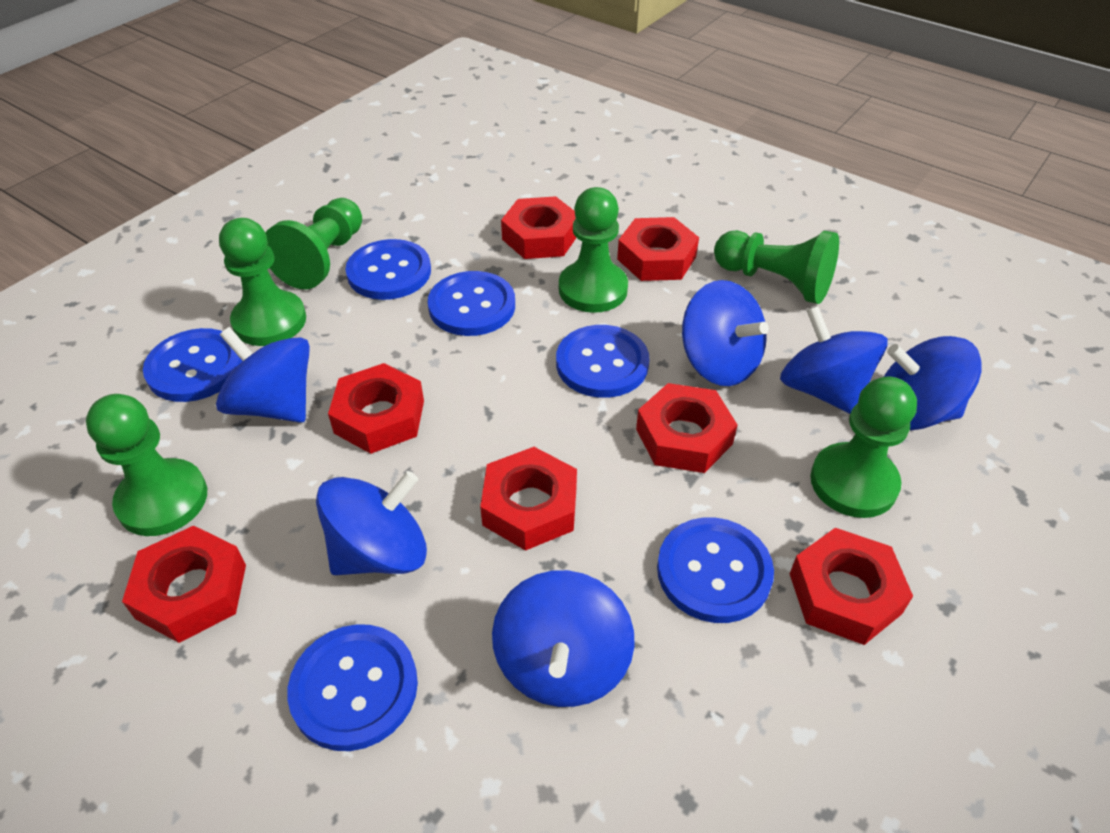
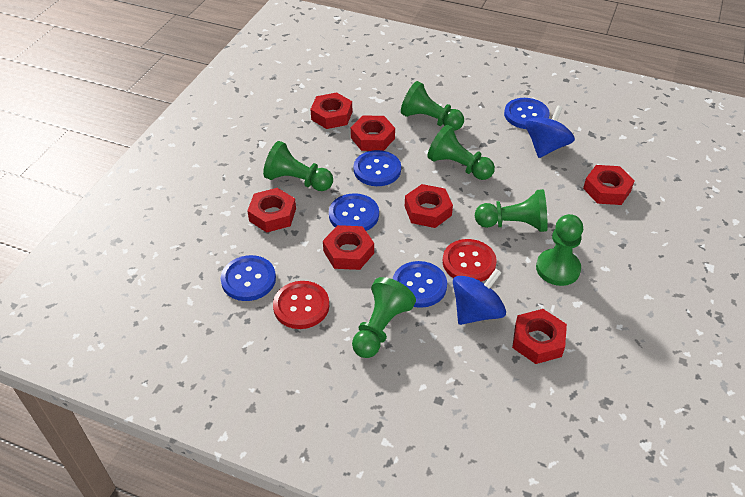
blue button: 6 -> 5
blue spinning top: 6 -> 2
red button: 0 -> 2

